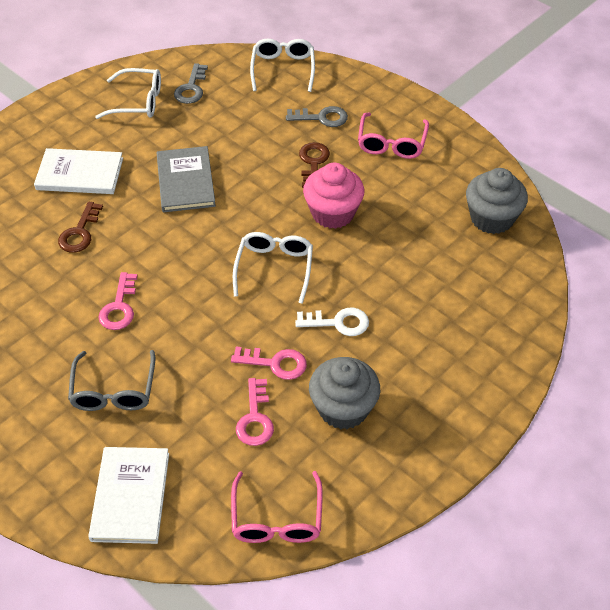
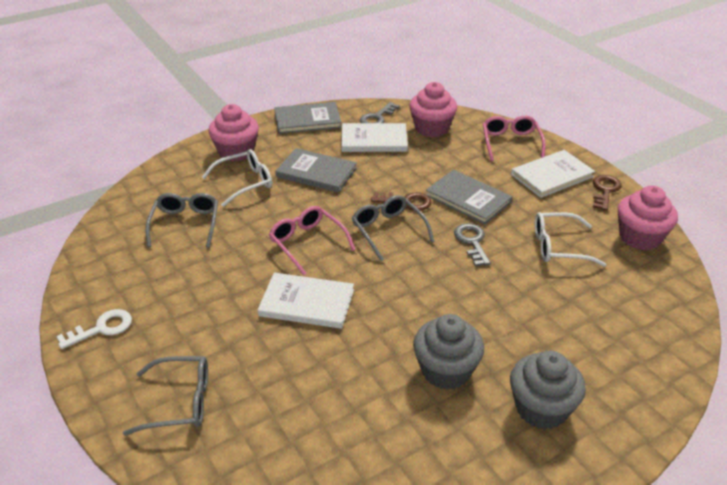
grey book: 1 -> 3
grey glasses: 1 -> 3
pink cupcake: 1 -> 3
pink key: 3 -> 0
white book: 2 -> 3
white glasses: 3 -> 2

